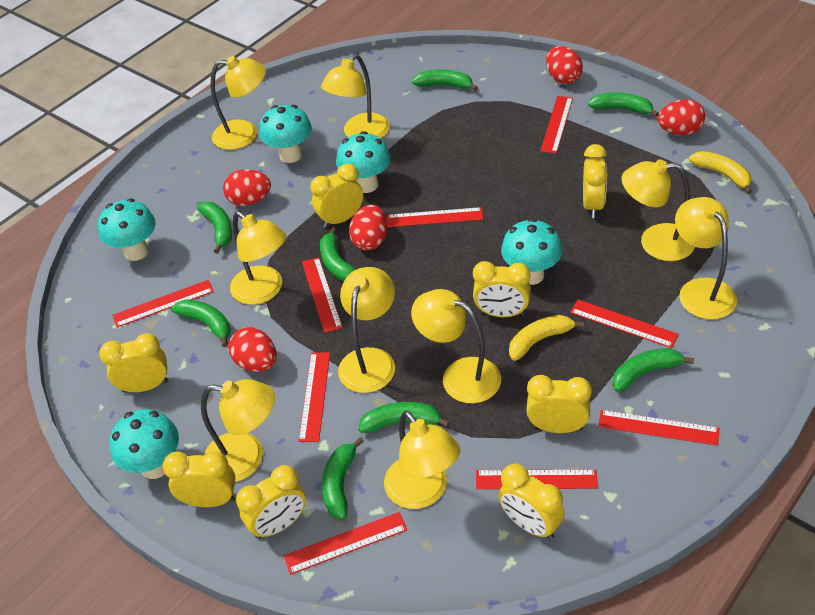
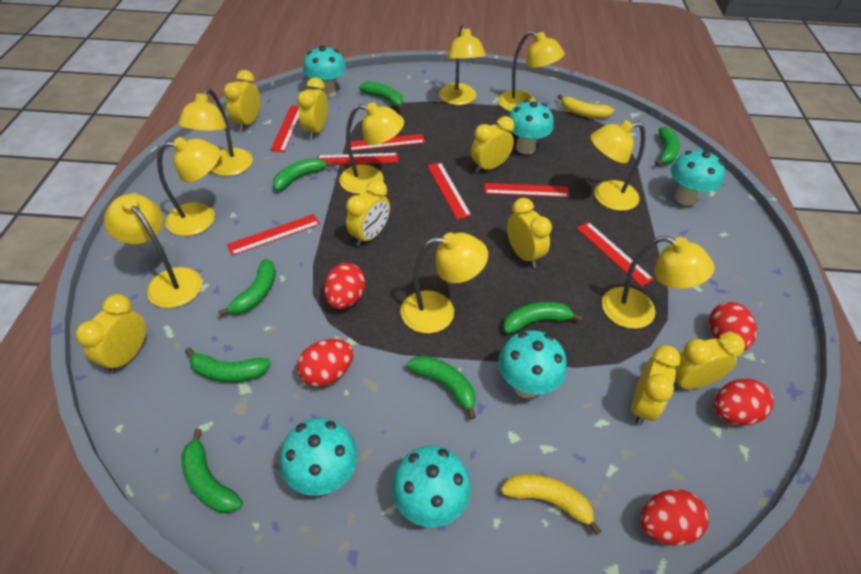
red ruler: 9 -> 7
turquoise mushroom: 5 -> 6

